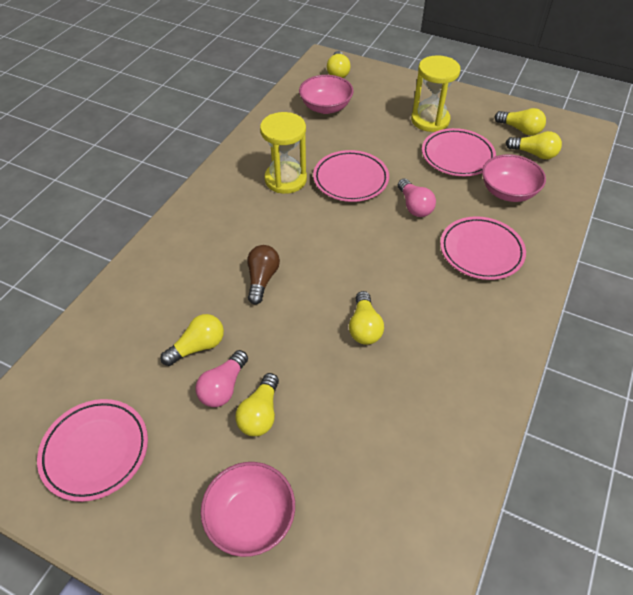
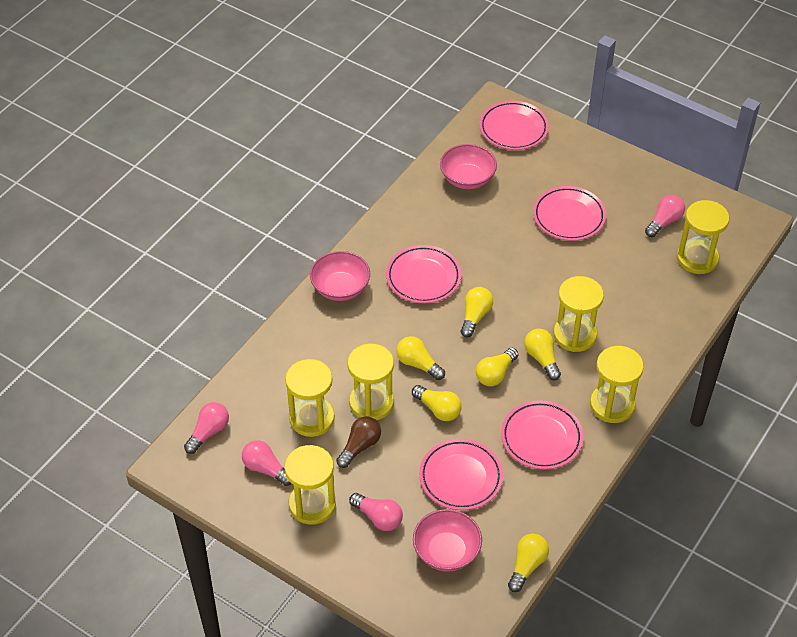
pink light bulb: 2 -> 4
pink plate: 4 -> 5
yellow hourglass: 2 -> 6

